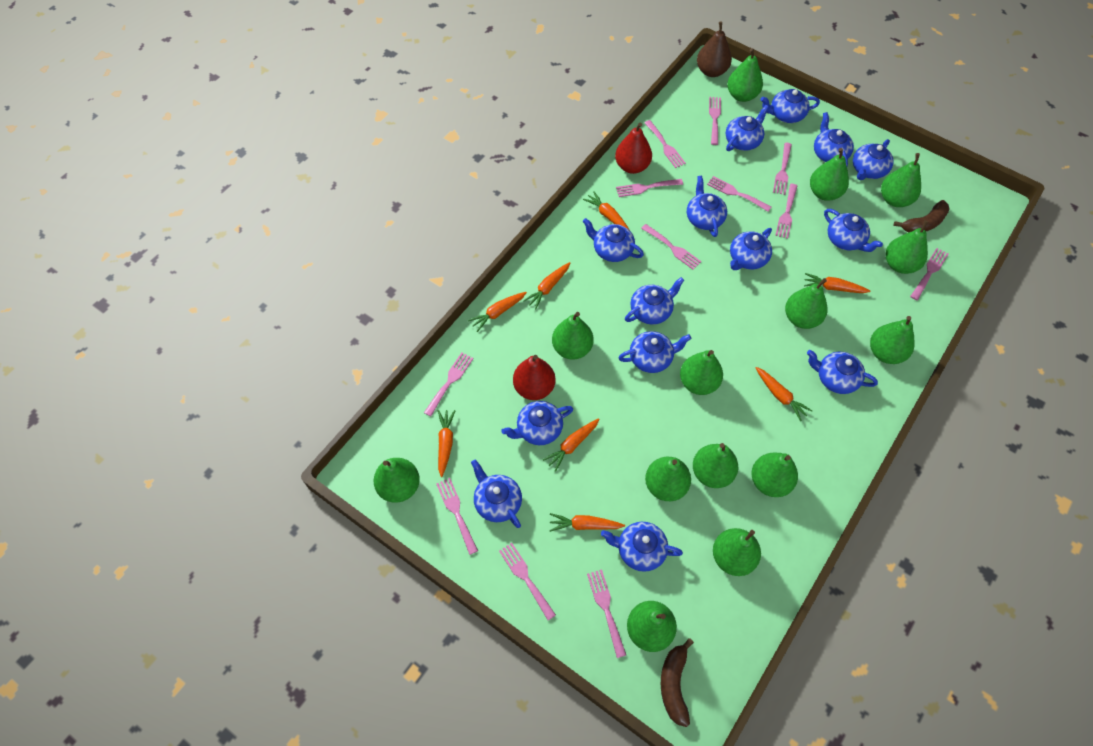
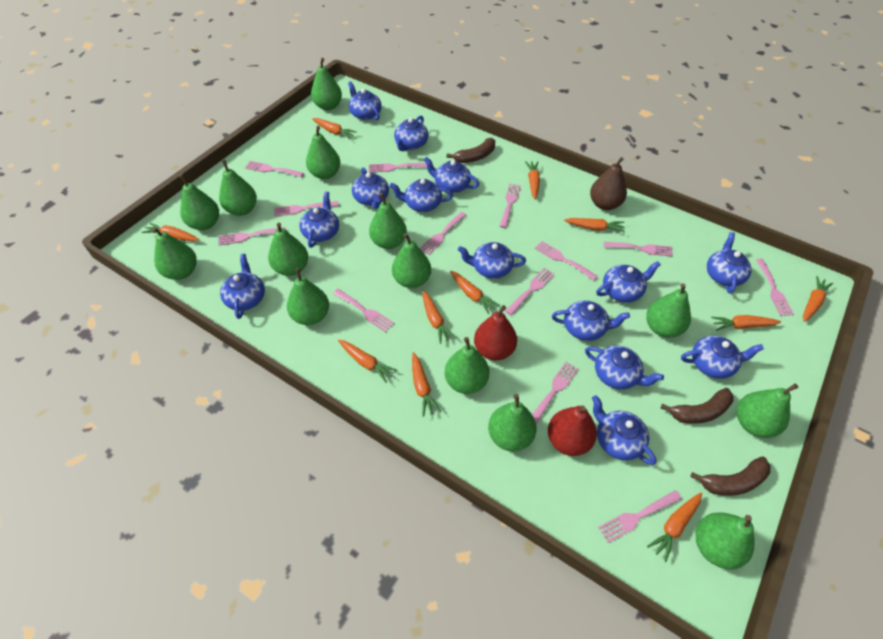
brown banana: 2 -> 3
orange carrot: 8 -> 11
pink fork: 12 -> 13

